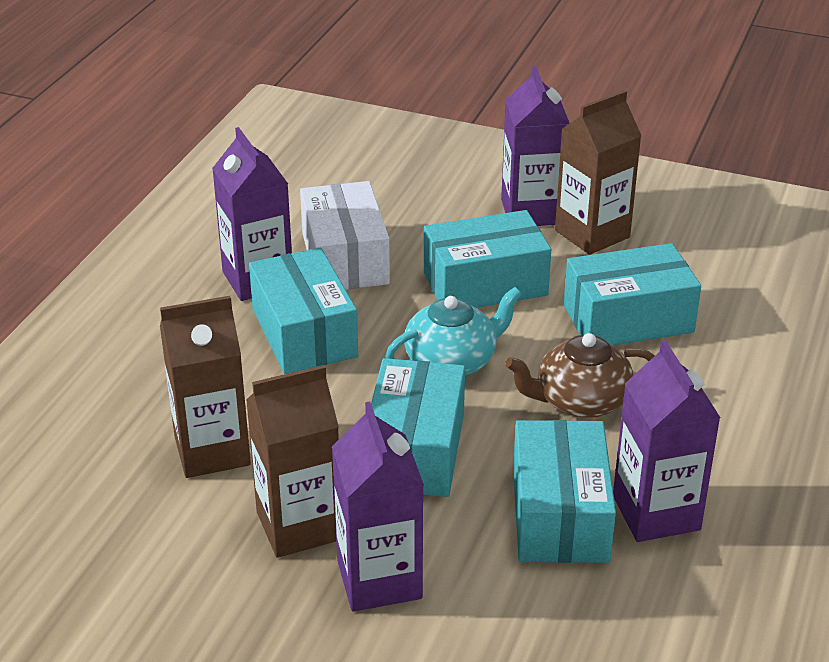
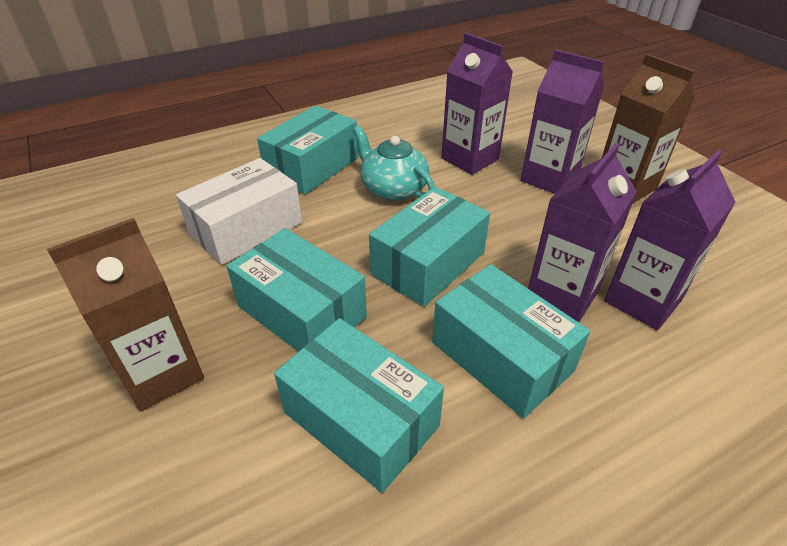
brown carton: 3 -> 2
brown teapot: 1 -> 0

